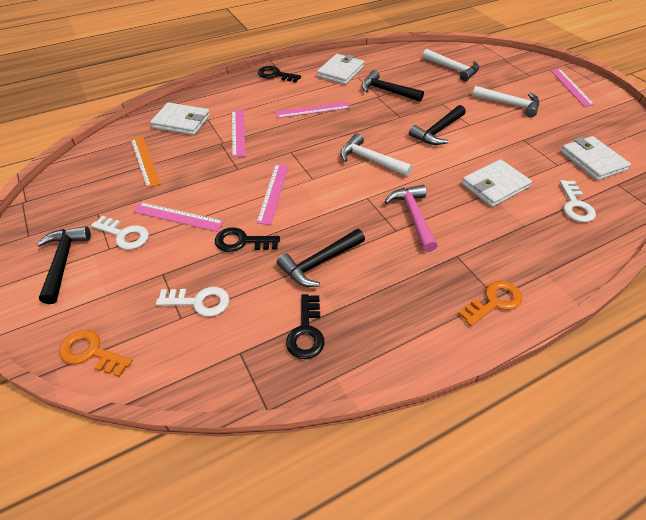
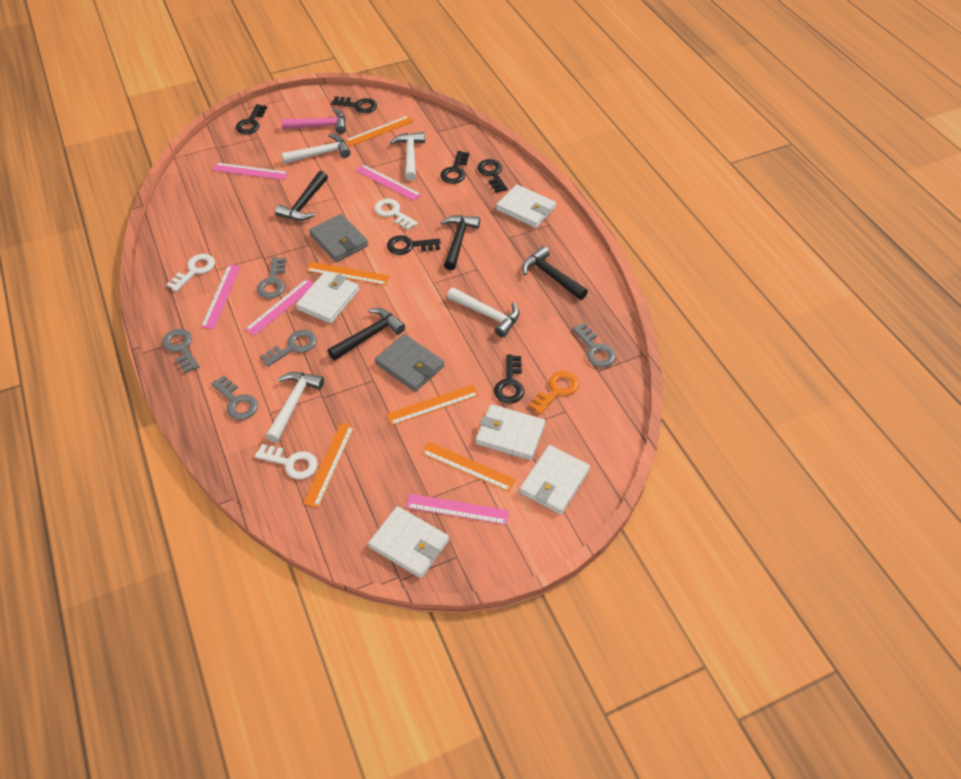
black key: 3 -> 6
grey key: 0 -> 5
grey wallet: 0 -> 2
orange key: 2 -> 1
orange ruler: 1 -> 5
white hammer: 3 -> 4
white wallet: 4 -> 5

